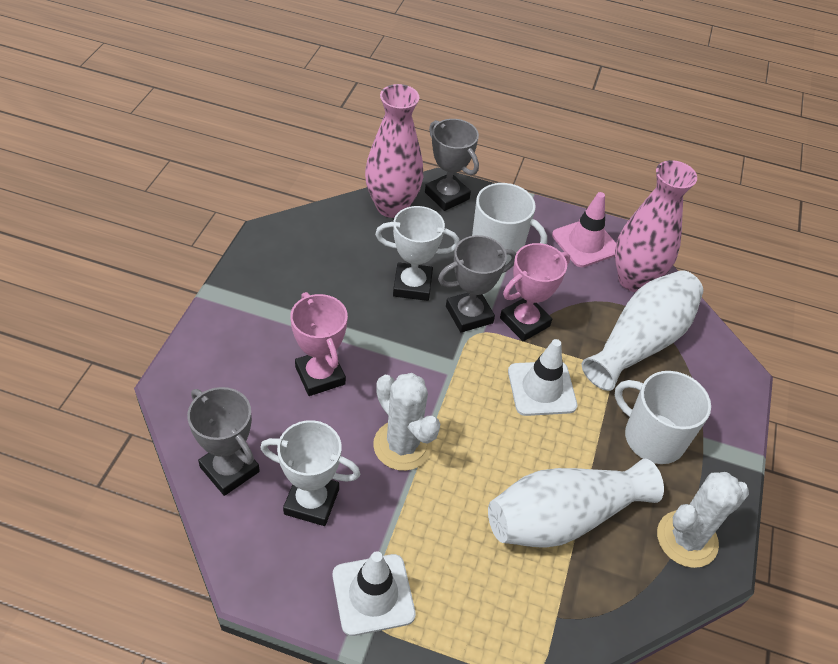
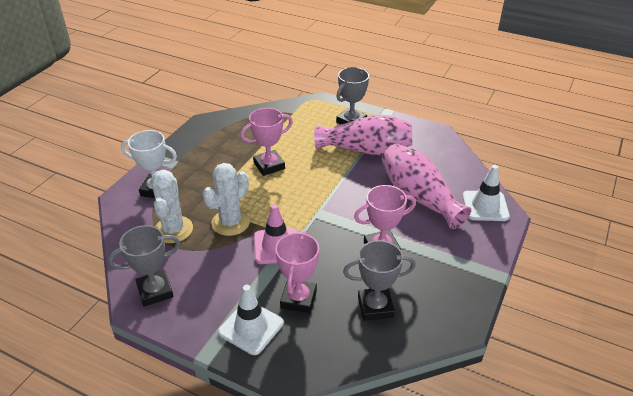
pink trophy: 2 -> 3
white mug: 2 -> 0
white trophy: 2 -> 1
white vase: 2 -> 0

